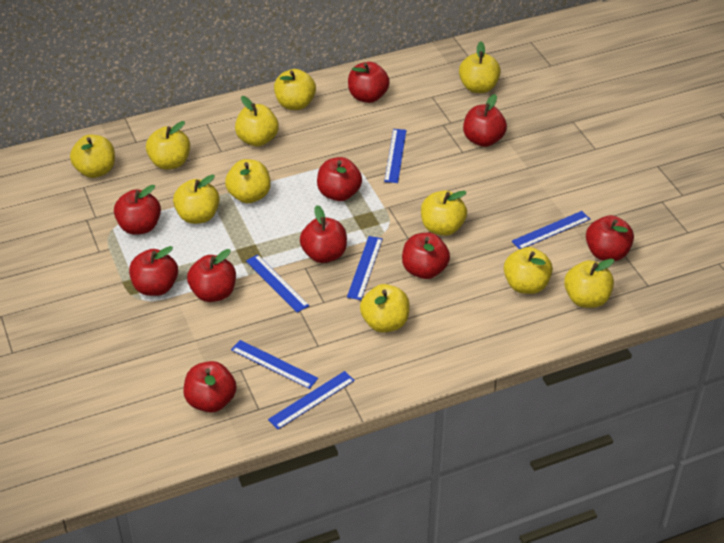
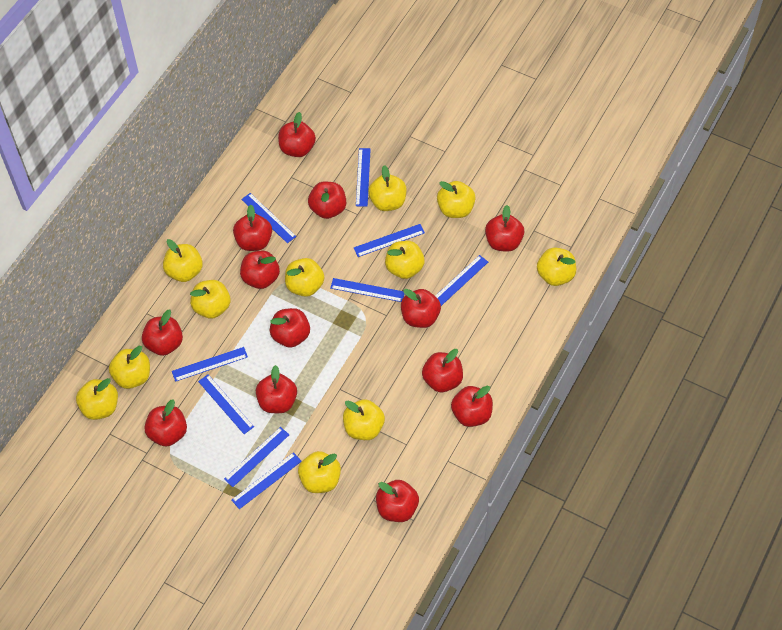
blue ruler: 6 -> 9
red apple: 10 -> 13

